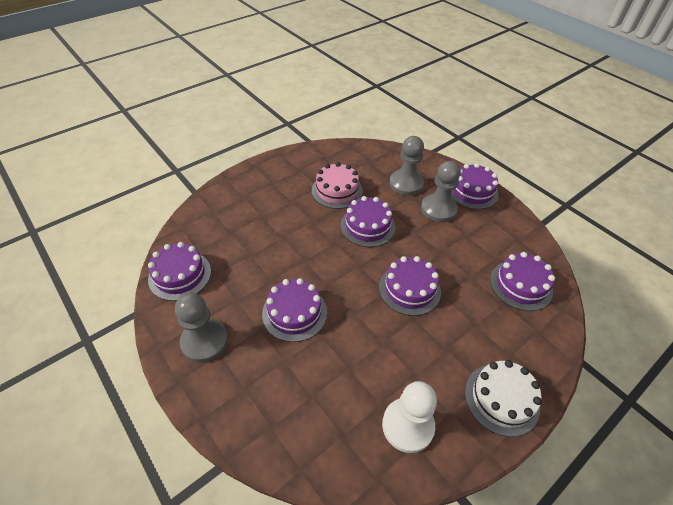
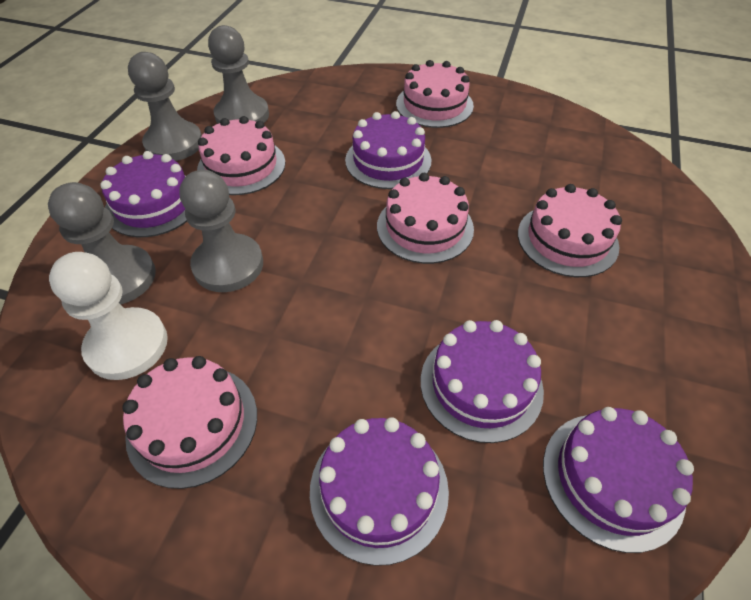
grey pawn: 3 -> 4
pink cake: 1 -> 5
purple cake: 6 -> 5
white cake: 1 -> 0

